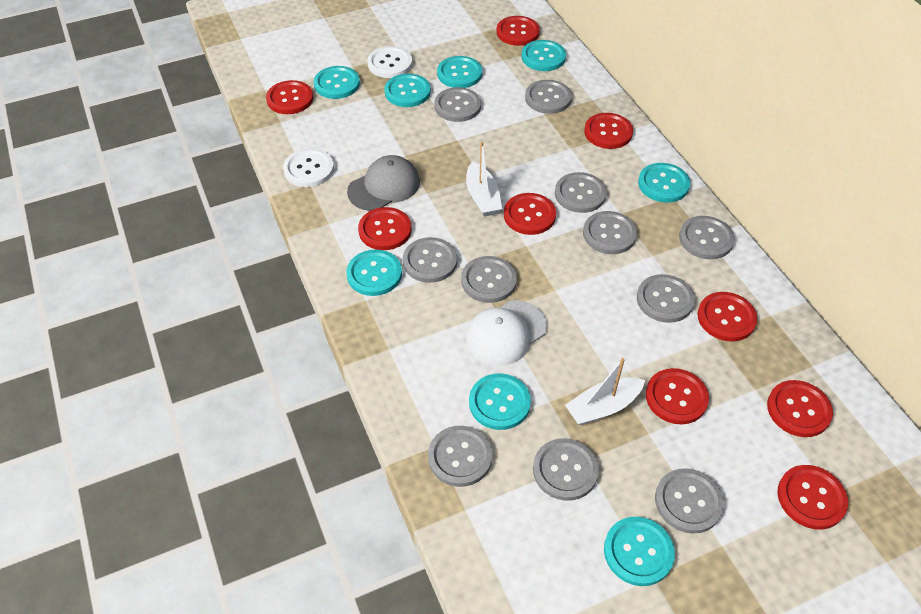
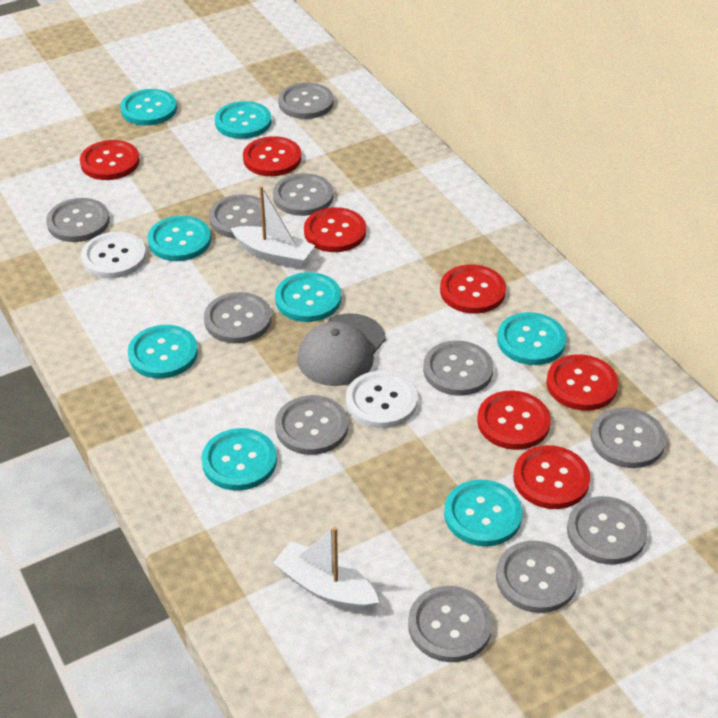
red button: 9 -> 7
white cap: 1 -> 0

